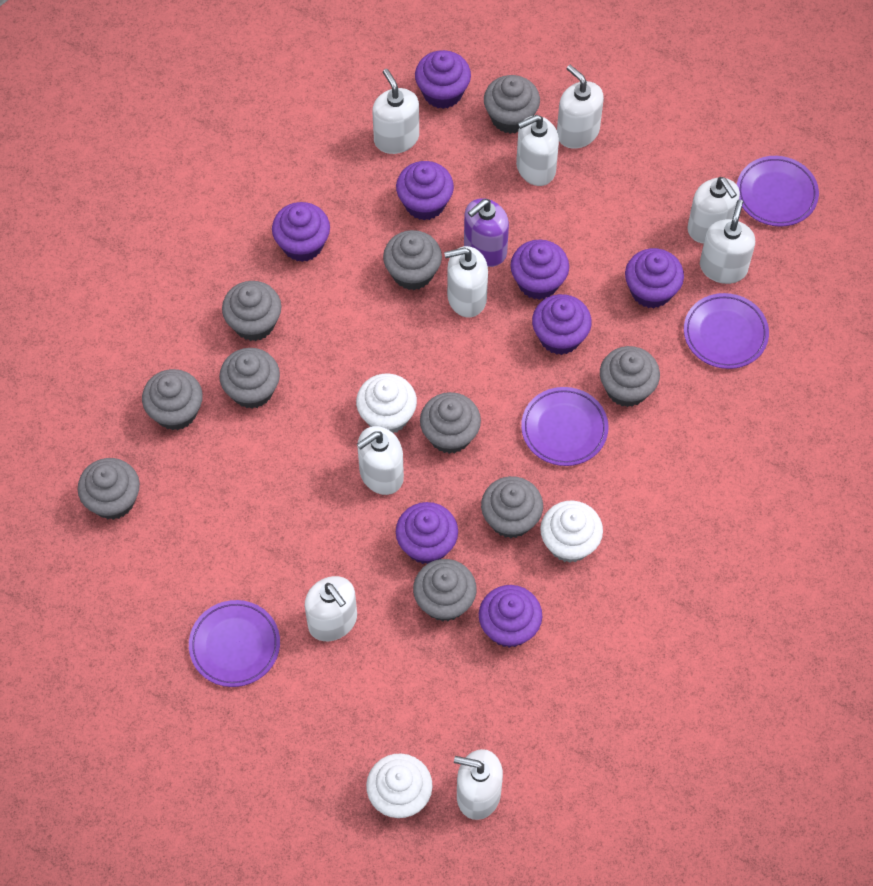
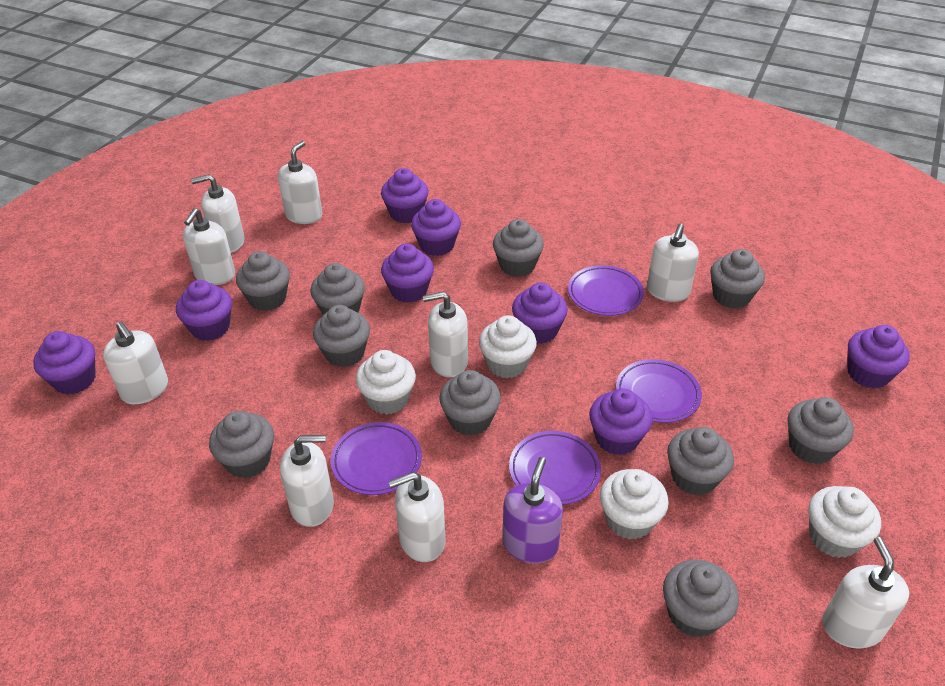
white cupcake: 3 -> 4

